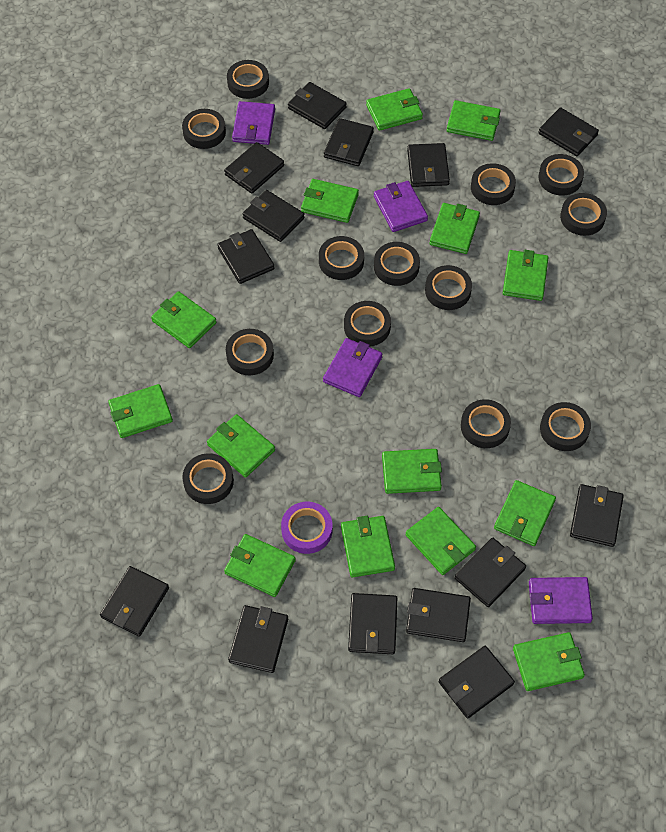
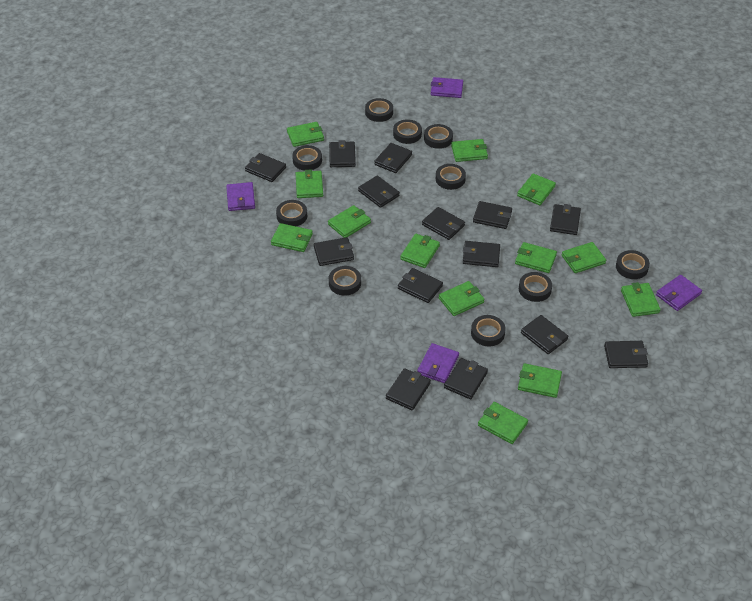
black tape: 13 -> 10
green wallet: 14 -> 13
purple tape: 1 -> 0

